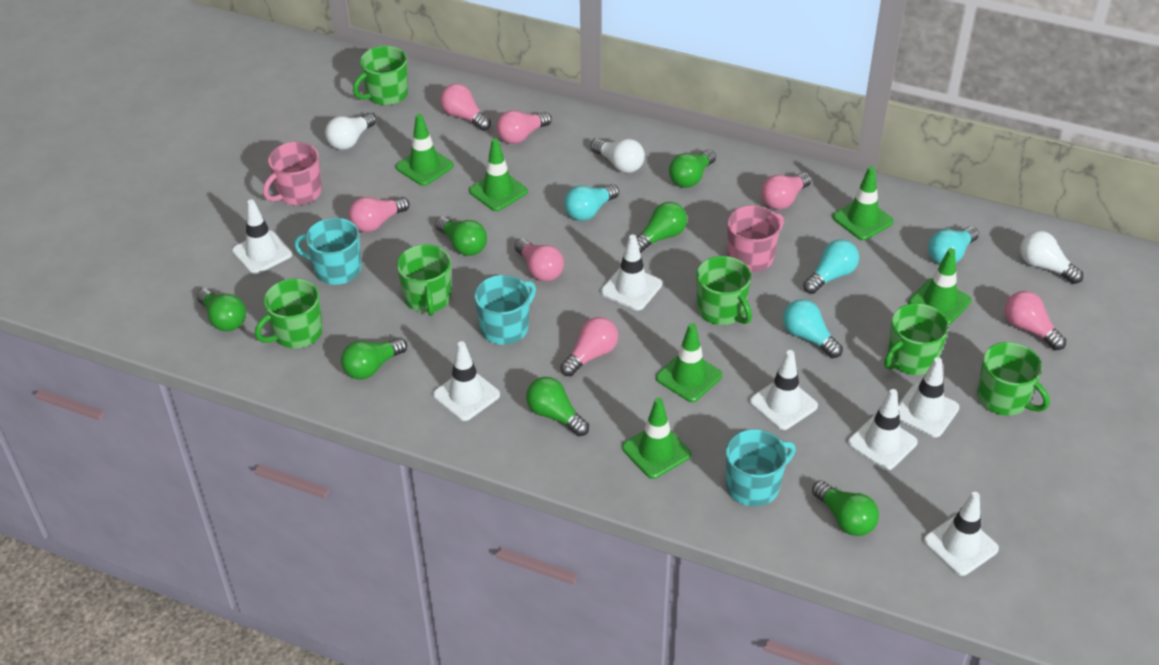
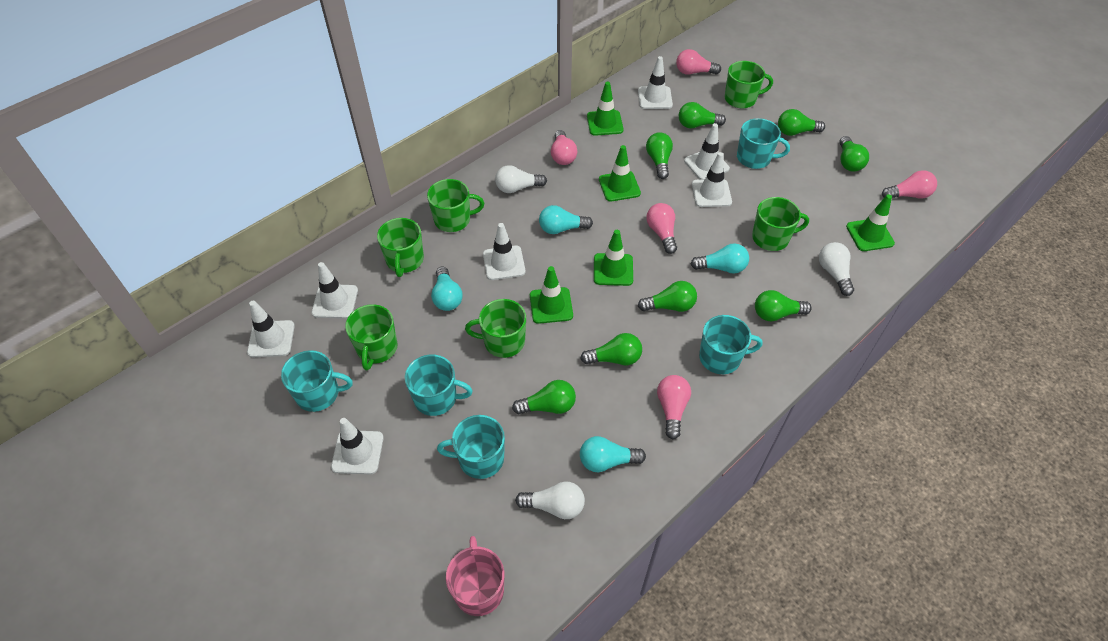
green light bulb: 7 -> 8
green traffic cone: 6 -> 5
pink light bulb: 7 -> 5
pink mug: 2 -> 1
turquoise mug: 3 -> 5

